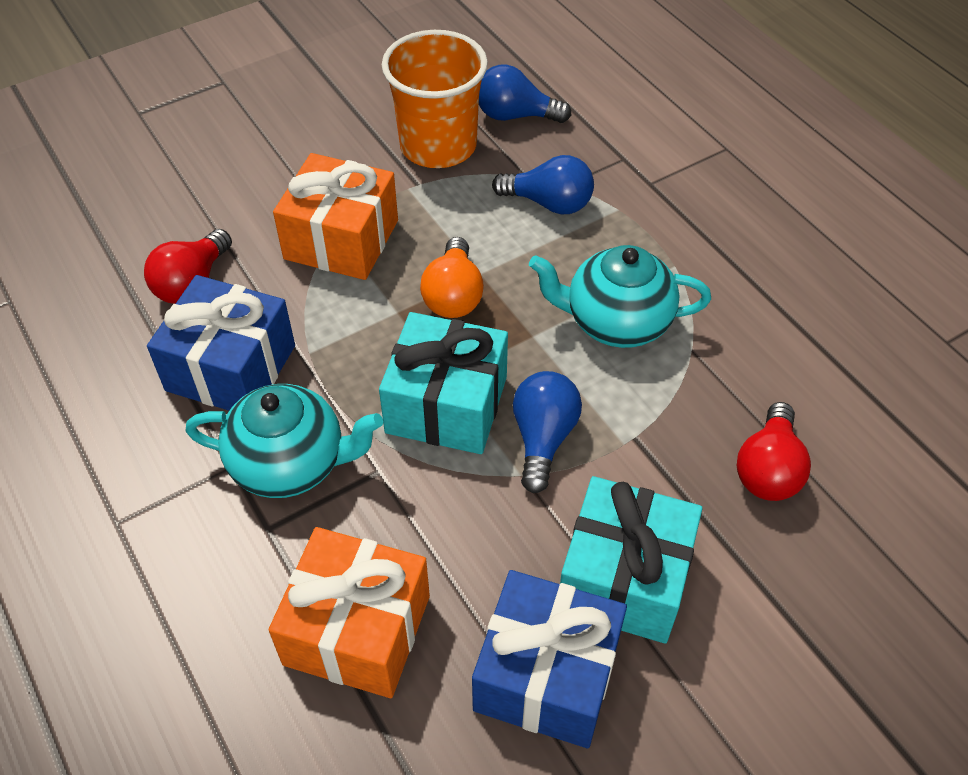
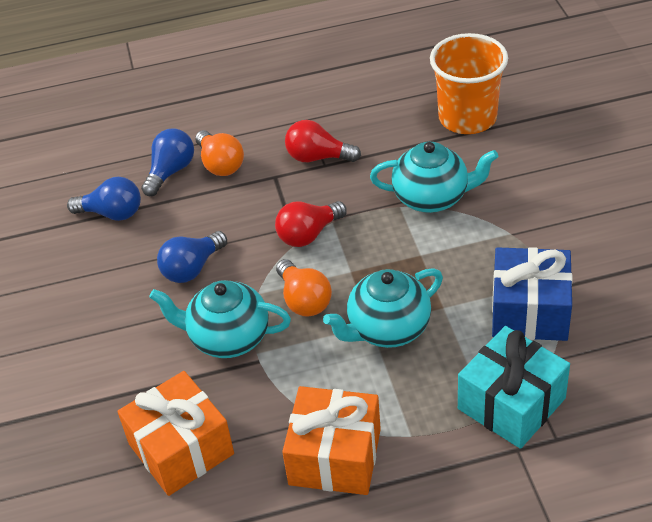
blue gift: 2 -> 1
orange light bulb: 1 -> 2
turquoise gift: 2 -> 1
turquoise teapot: 2 -> 3

